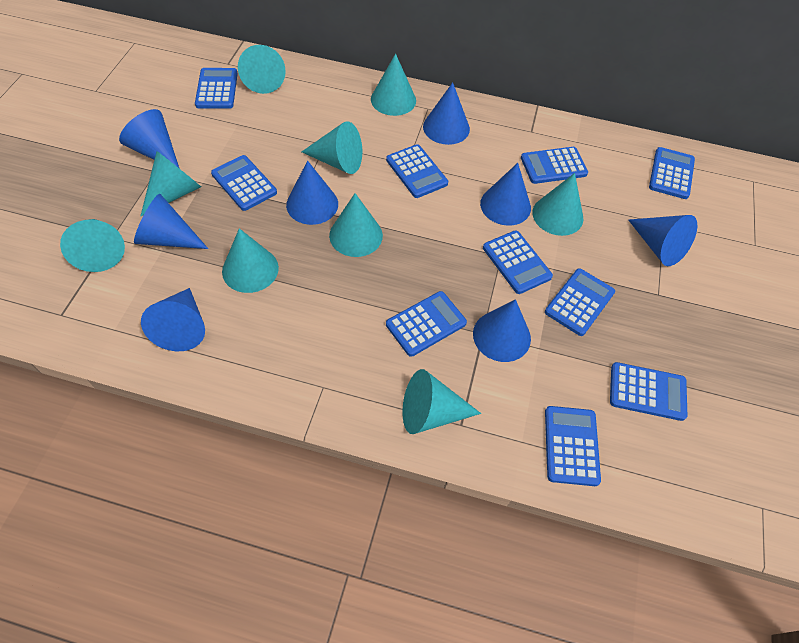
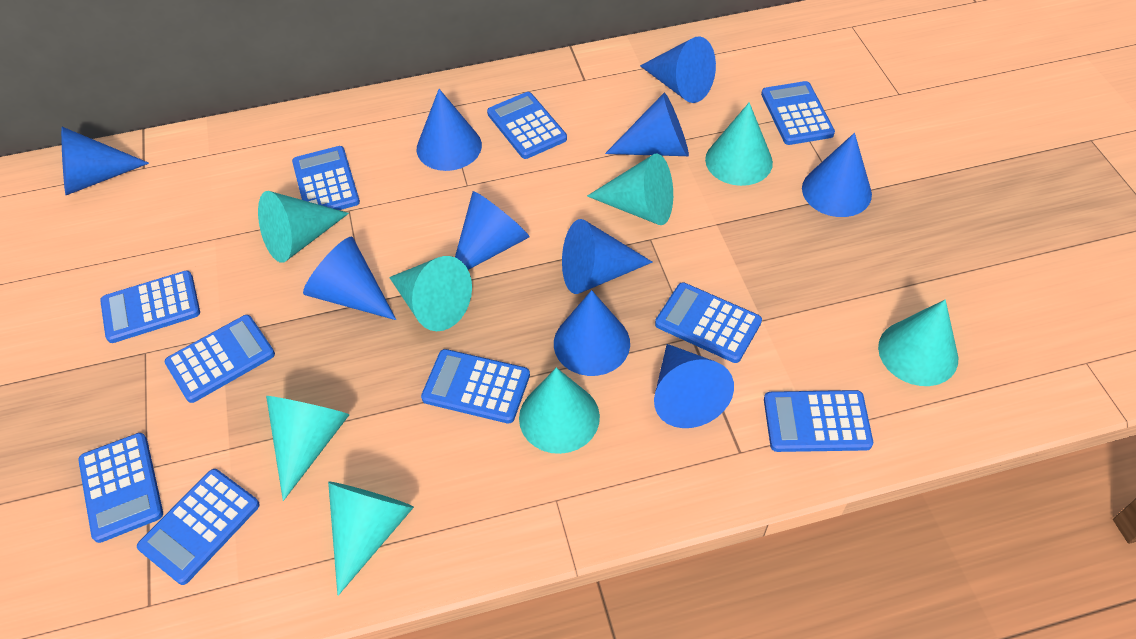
blue cone: 8 -> 10
turquoise cone: 9 -> 8

